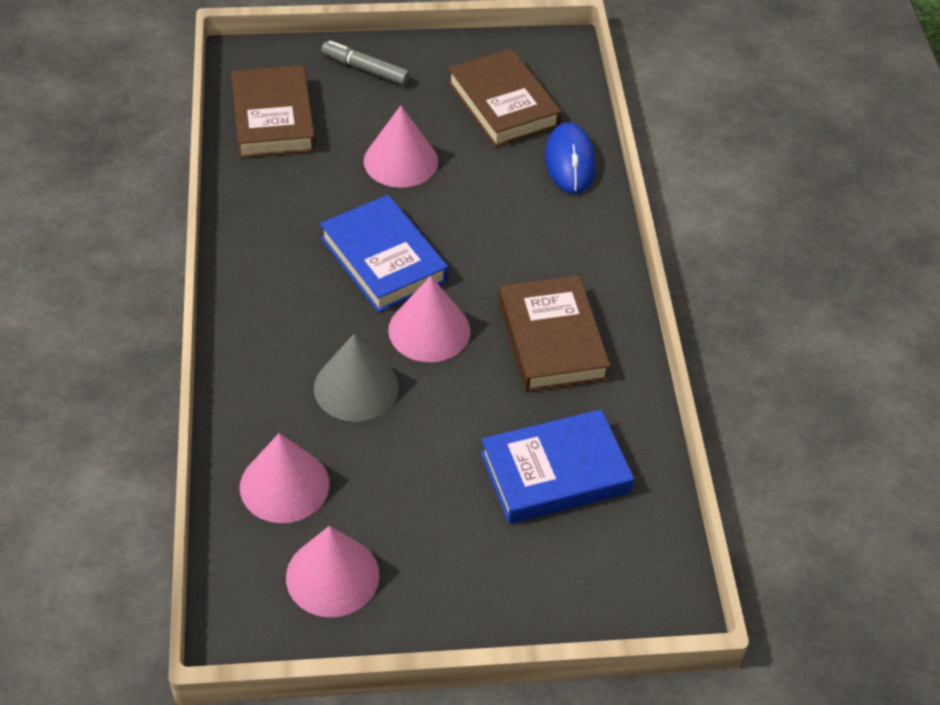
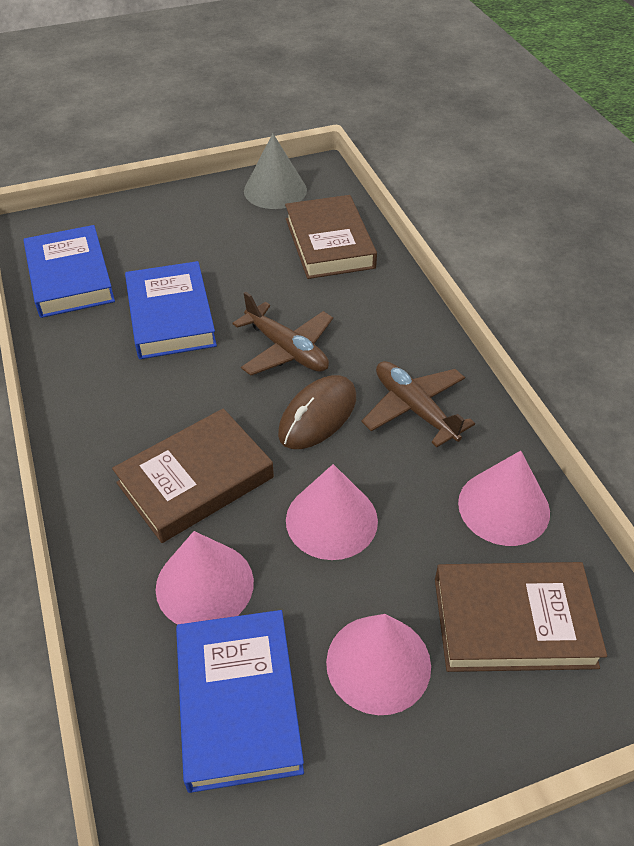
blue book: 2 -> 3
blue mouse: 1 -> 0
brown mouse: 0 -> 1
brown plane: 0 -> 2
grey marker: 1 -> 0

